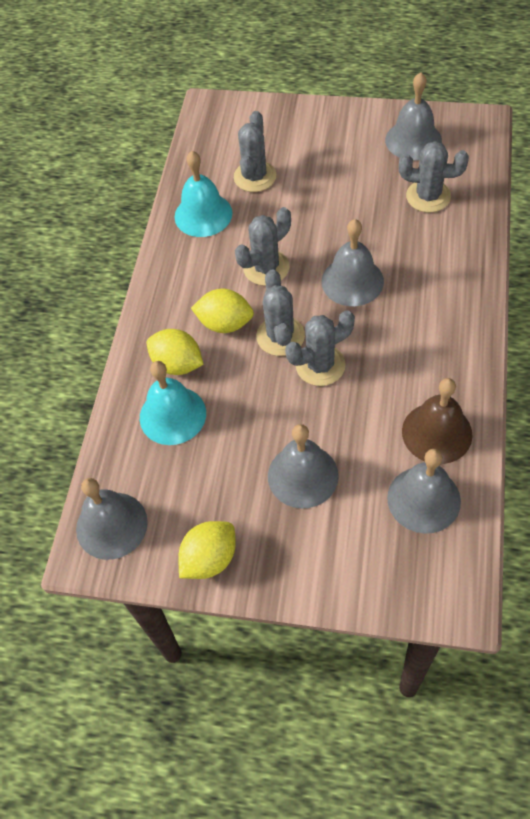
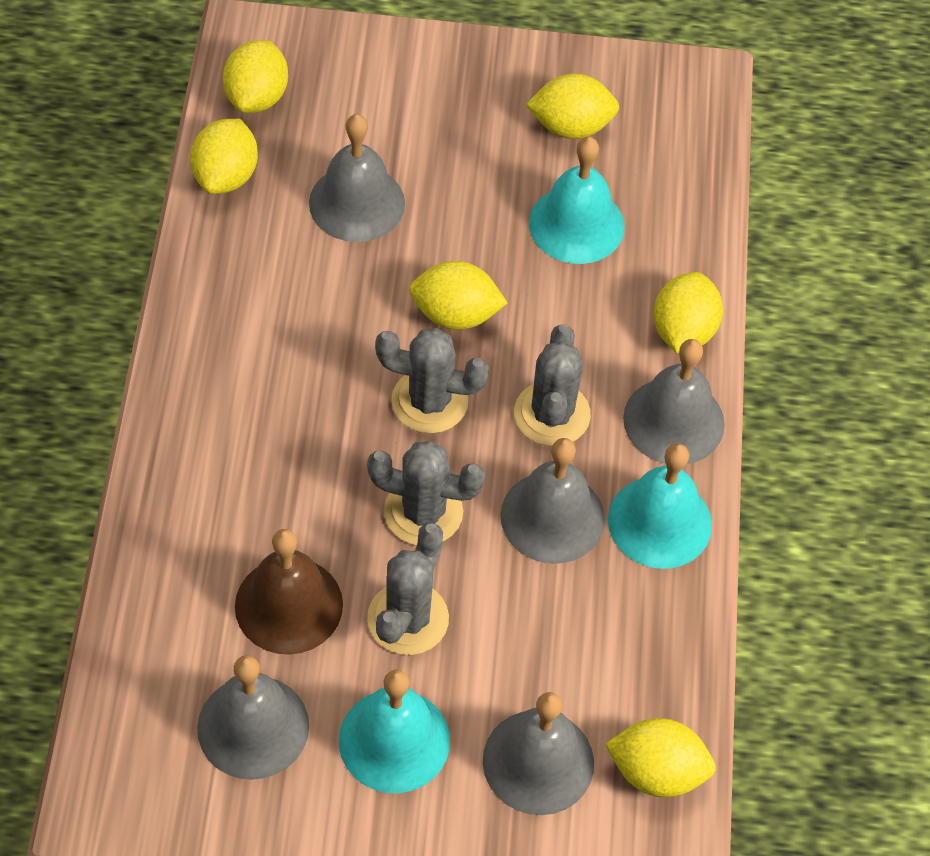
grey cactus: 5 -> 4
turquoise bell: 2 -> 3
yellow lemon: 3 -> 6

